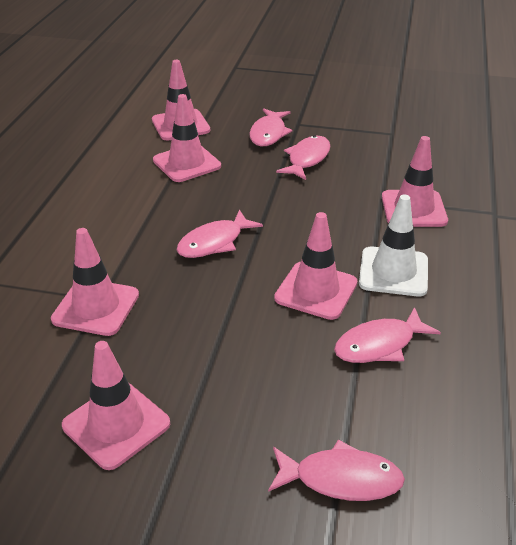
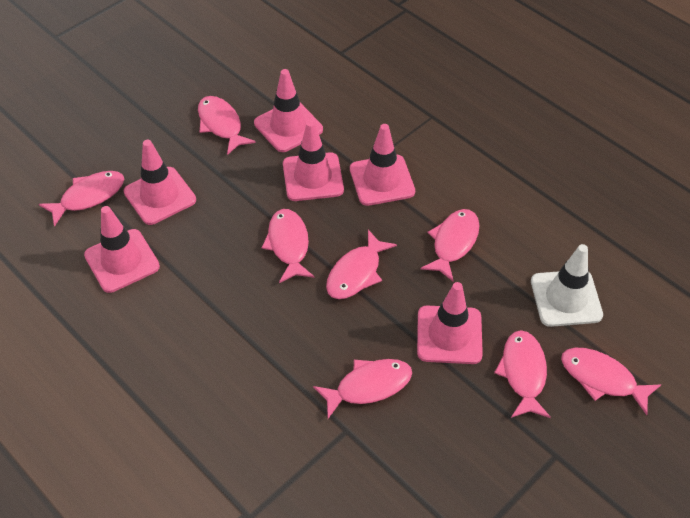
pink fish: 5 -> 8

